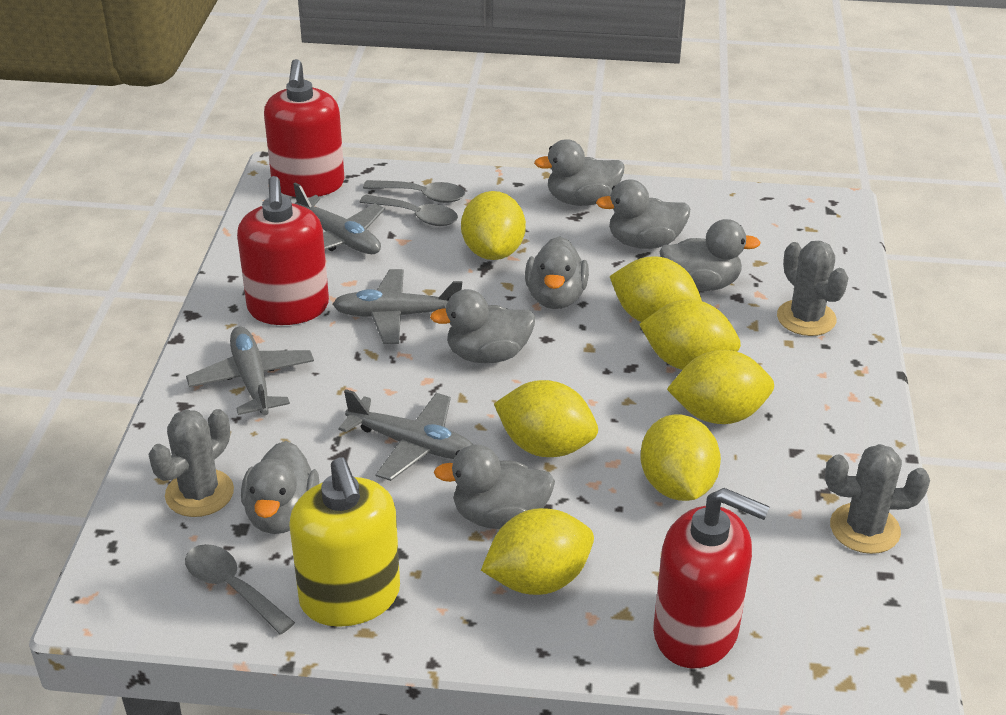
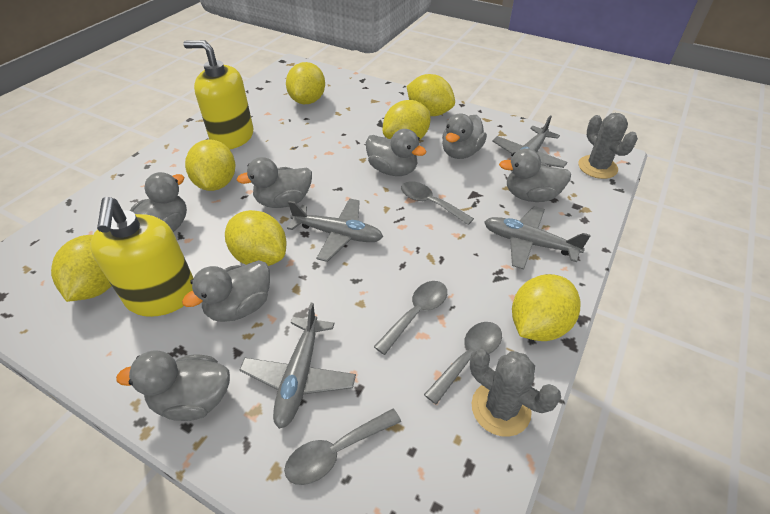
grey cactus: 3 -> 2
grey spoon: 3 -> 4
red soap dispenser: 3 -> 0
yellow soap dispenser: 1 -> 2

